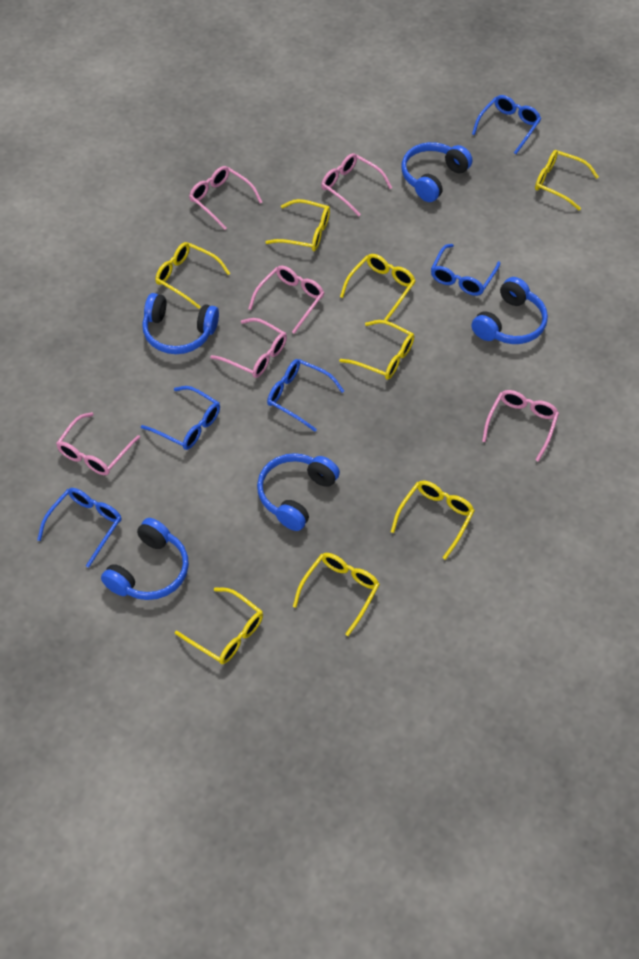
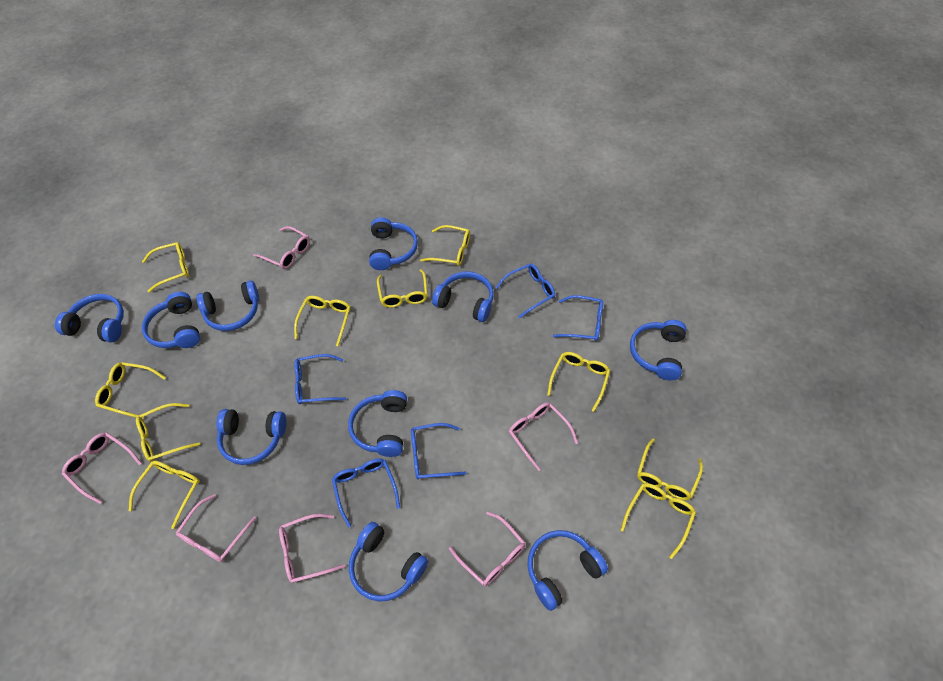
blue headphones: 5 -> 10
yellow glasses: 8 -> 10

